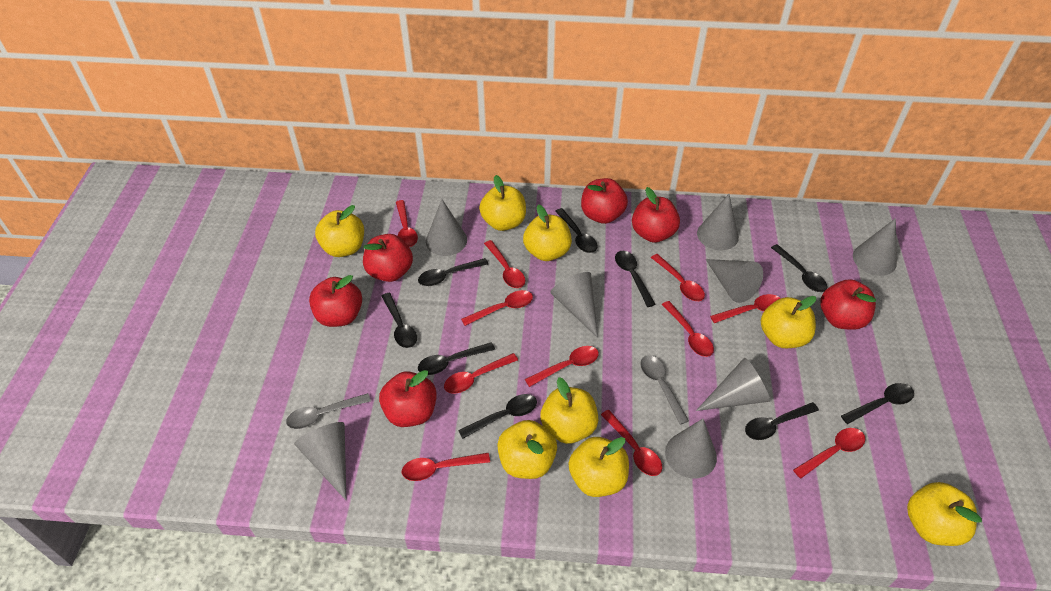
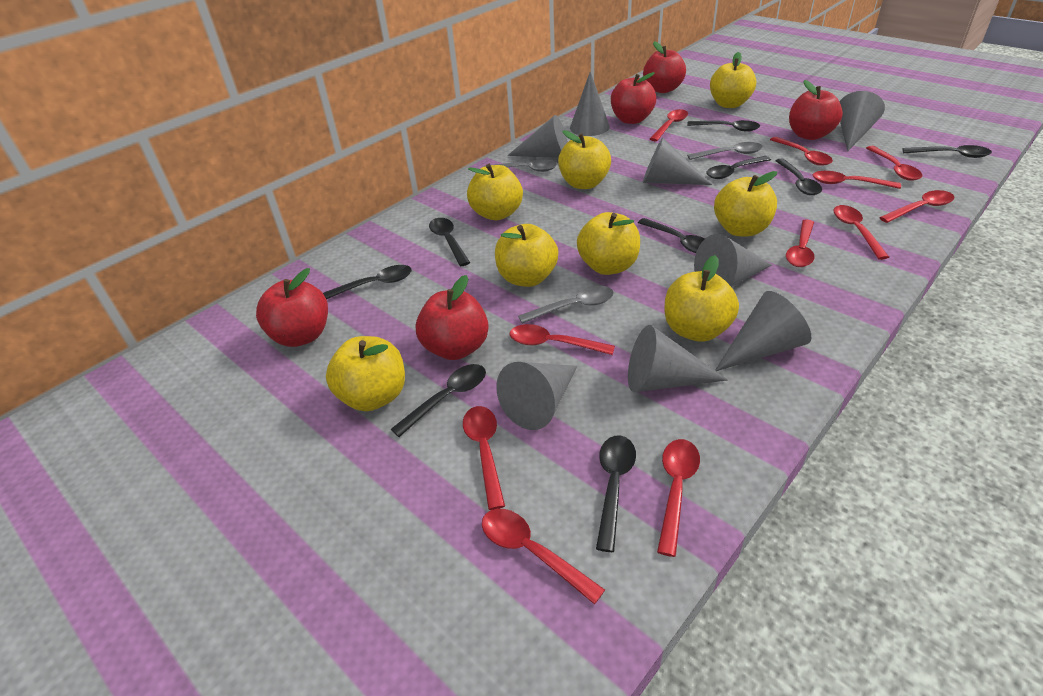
grey spoon: 2 -> 3
red apple: 6 -> 5

